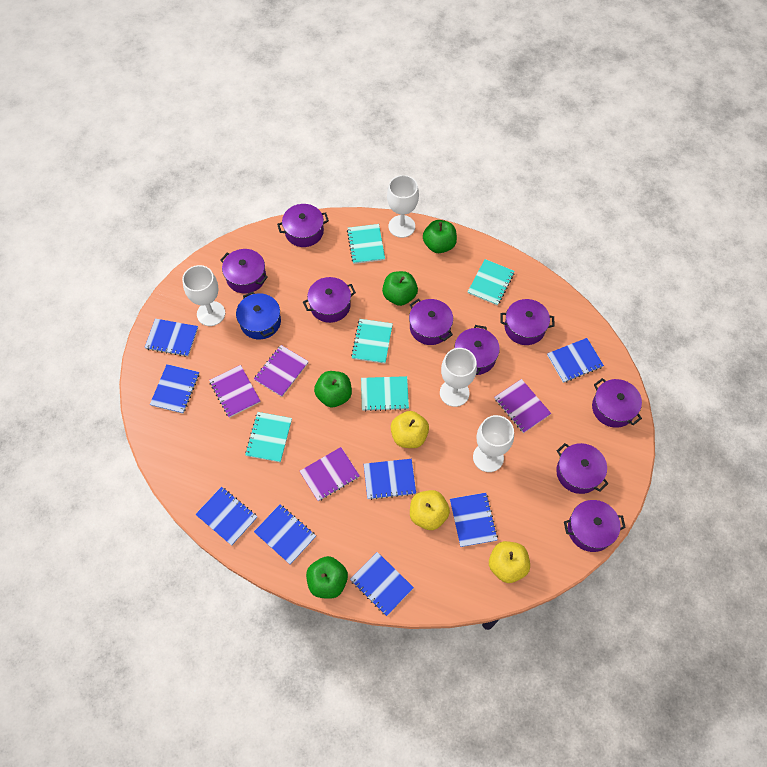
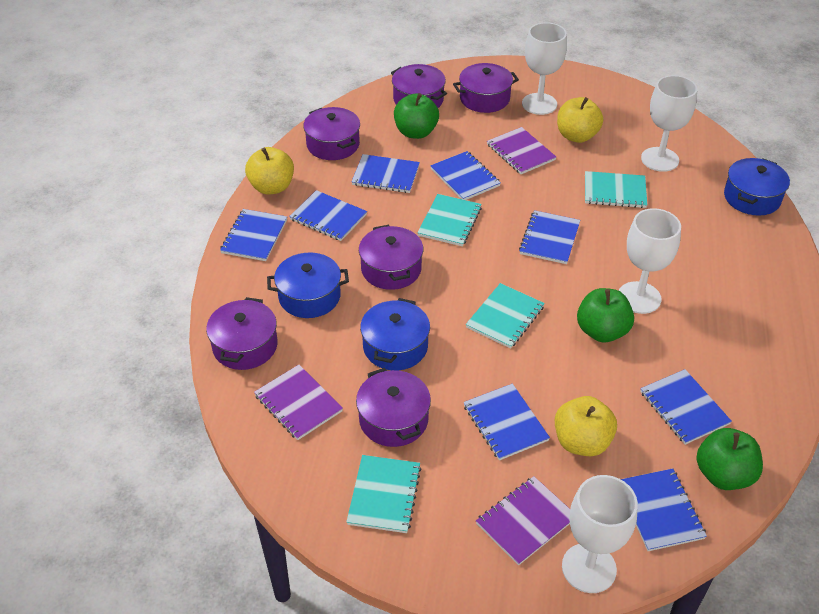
blue pot: 1 -> 3
green apple: 4 -> 3
purple notebook: 4 -> 3
purple pot: 9 -> 6
turquoise notebook: 5 -> 4

